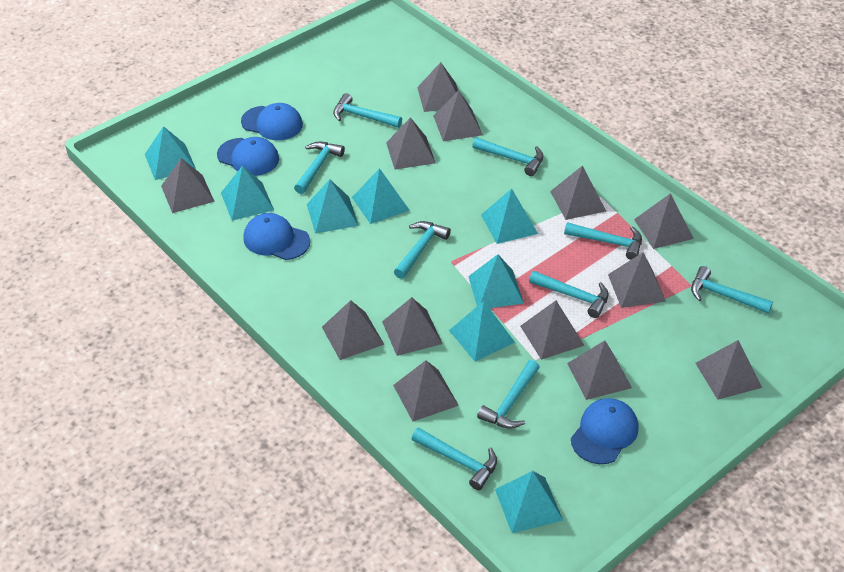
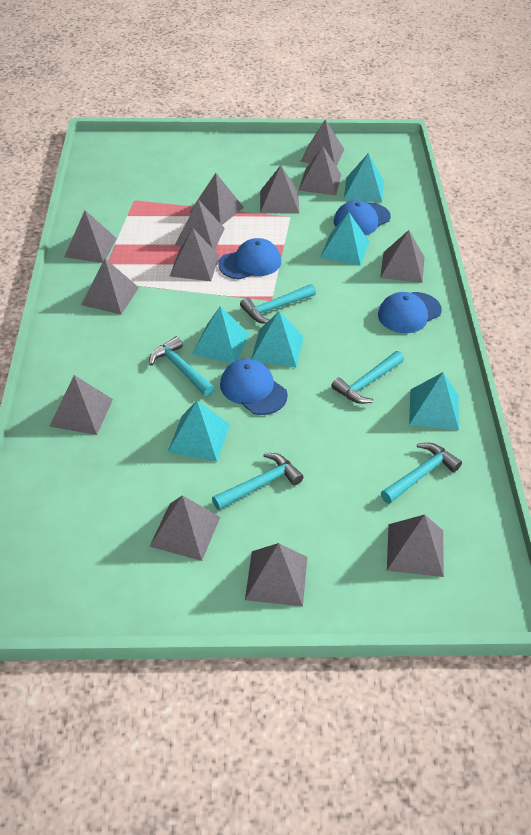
turquoise hammer: 9 -> 5
turquoise pyramid: 8 -> 6

